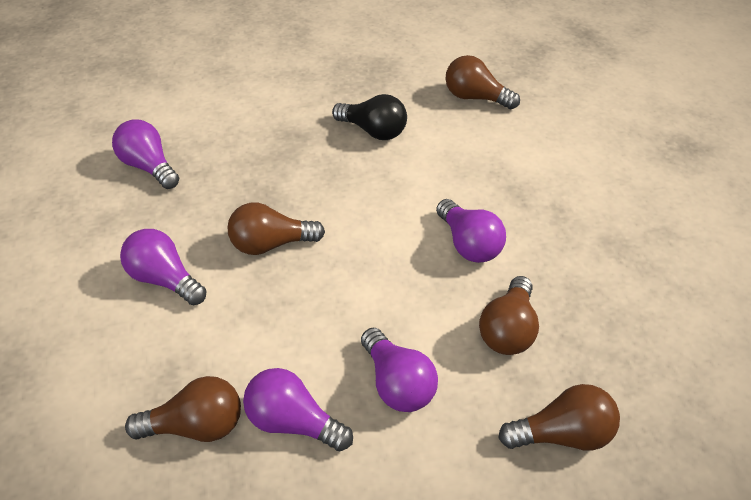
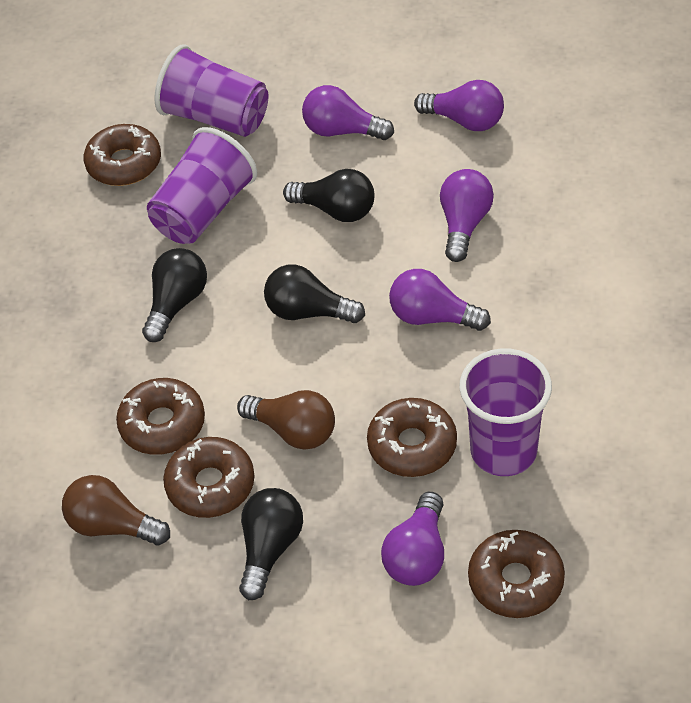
black light bulb: 1 -> 4
brown donut: 0 -> 5
brown light bulb: 5 -> 2
purple cup: 0 -> 3

